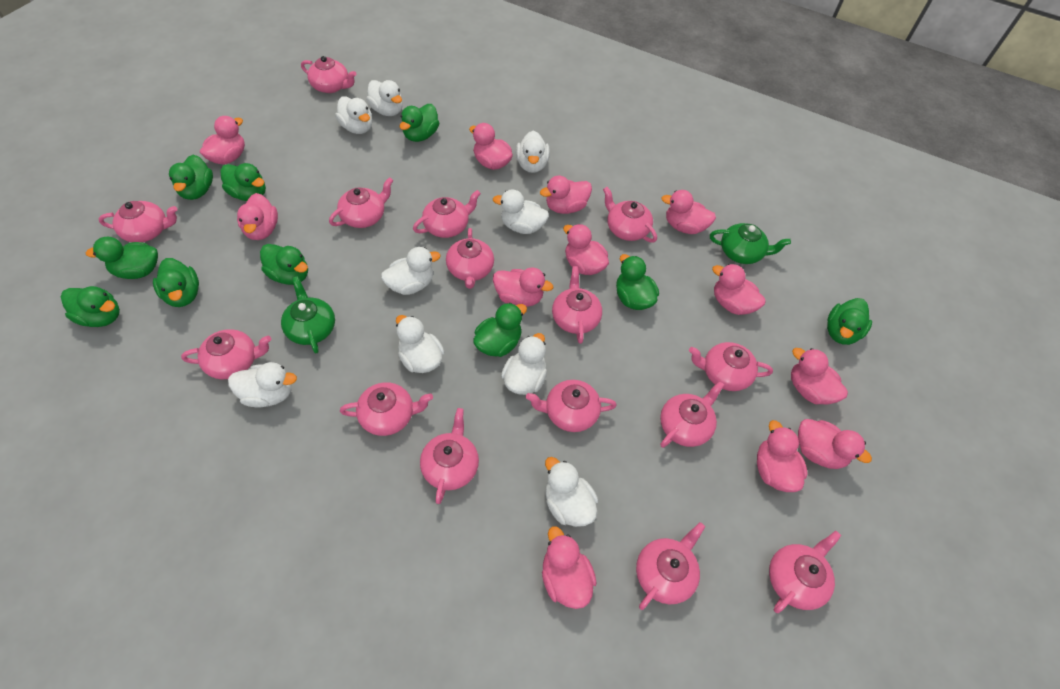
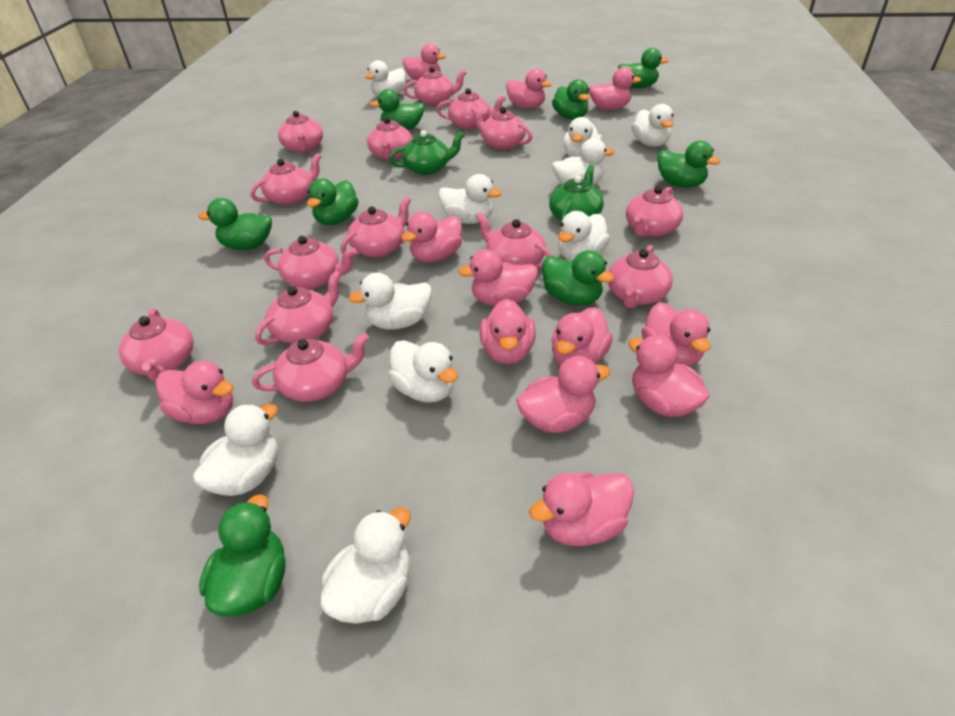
green duck: 10 -> 8
pink teapot: 15 -> 14
white duck: 9 -> 10

